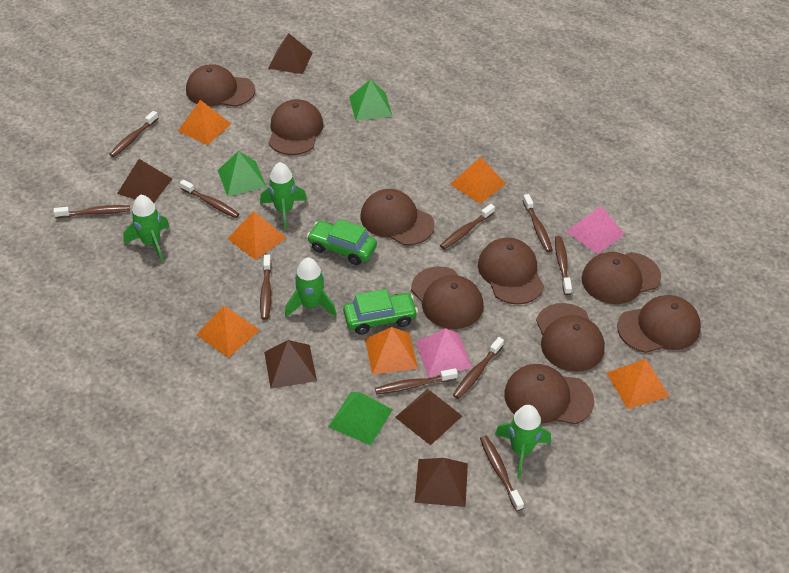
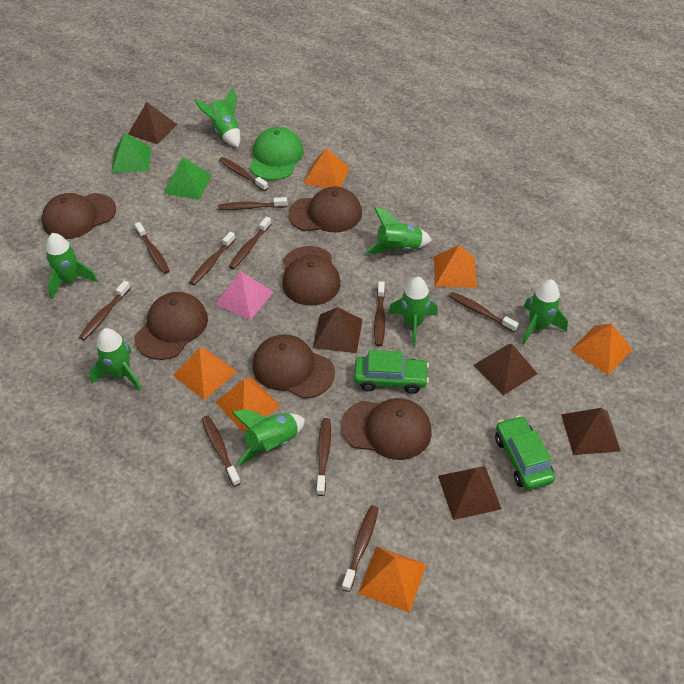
brown cap: 9 -> 6
brown toothbrush: 10 -> 11
green cap: 0 -> 1
green pyramid: 3 -> 2
green rocket: 4 -> 7
pink pyramid: 2 -> 1

